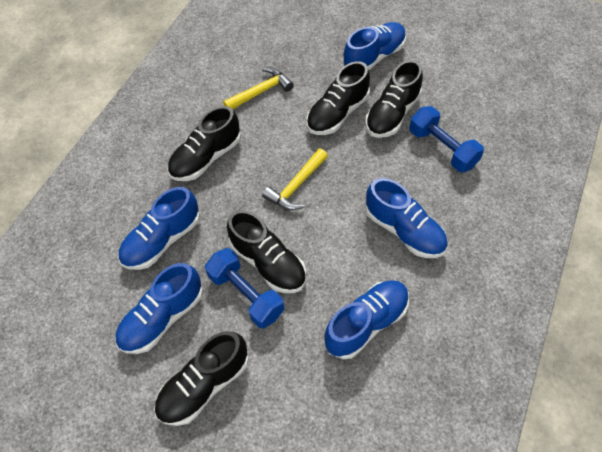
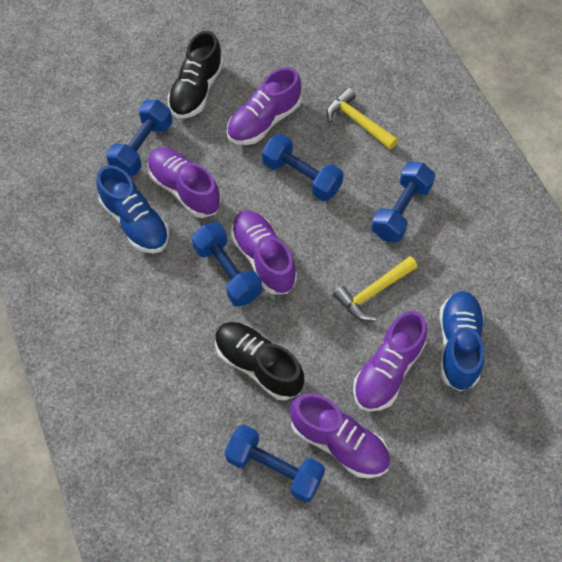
black shoe: 5 -> 2
blue dumbbell: 2 -> 5
blue shoe: 5 -> 2
purple shoe: 0 -> 5

